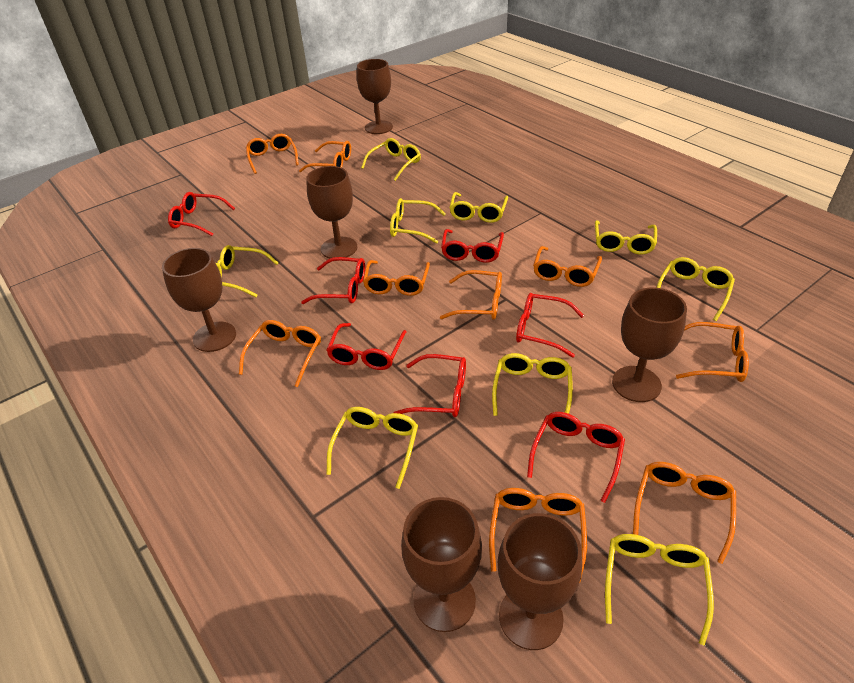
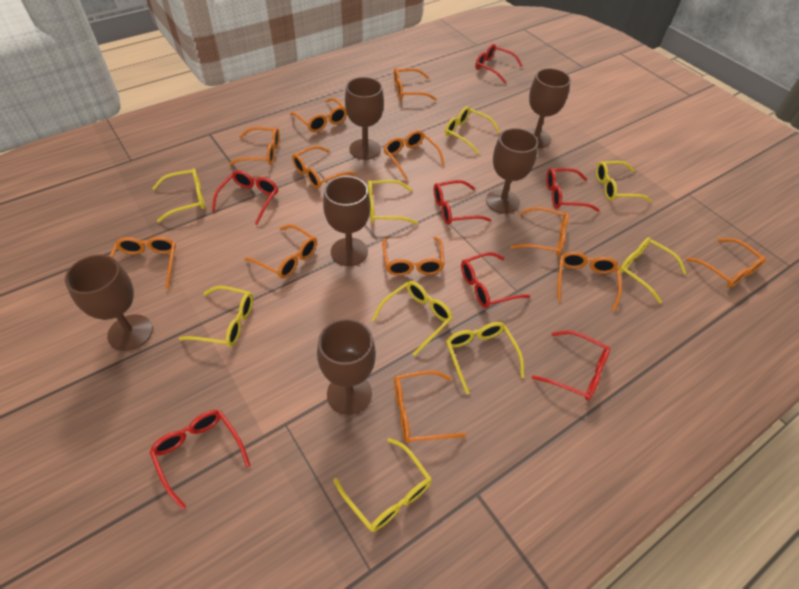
orange glasses: 9 -> 12

